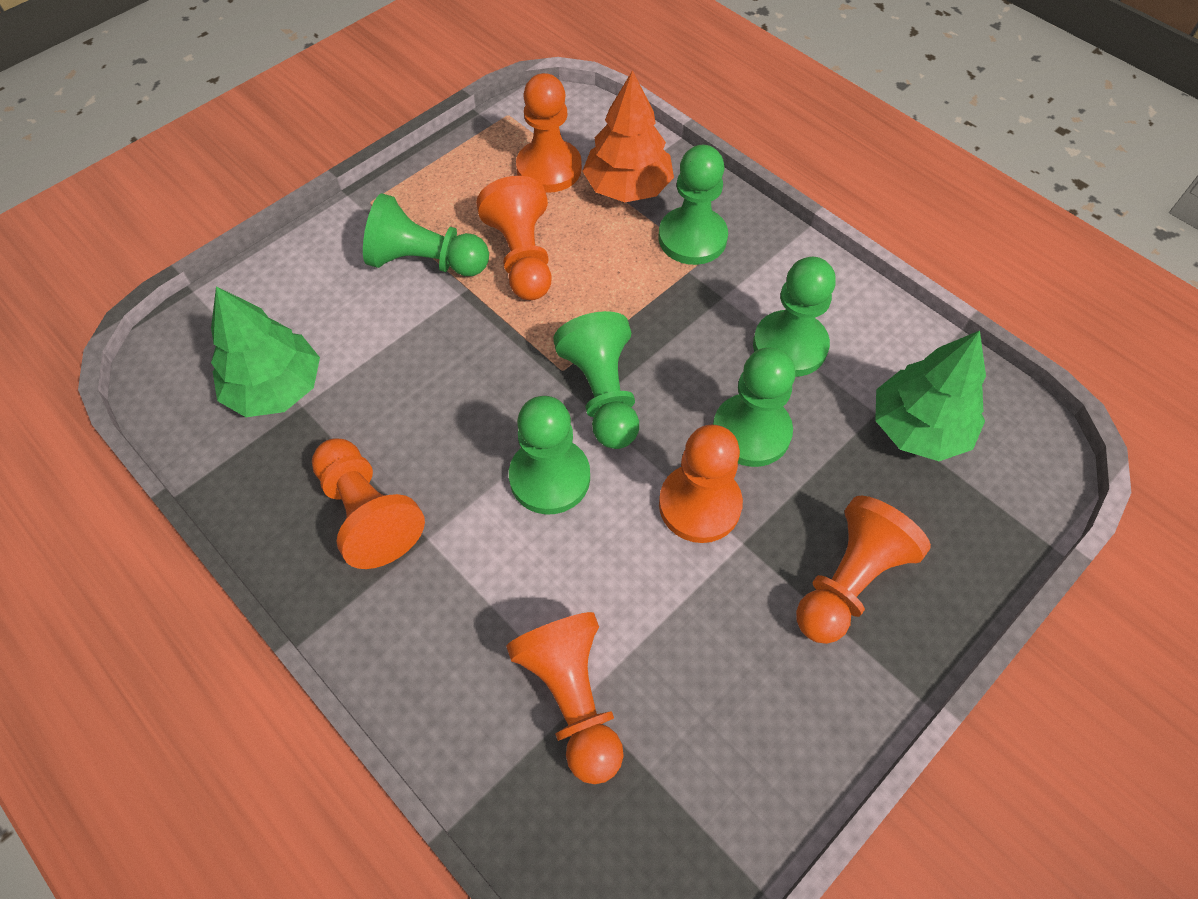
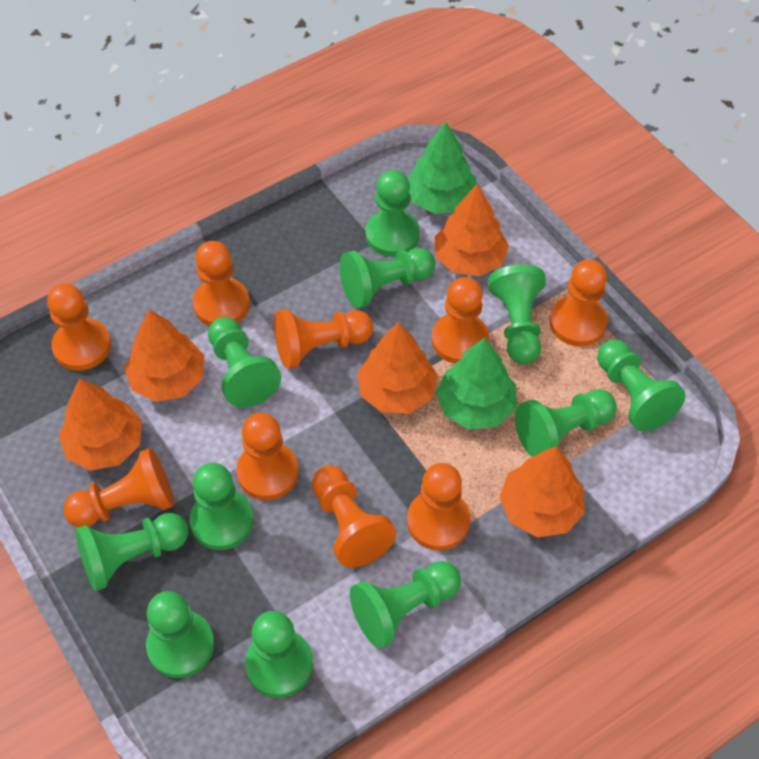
green pawn: 6 -> 11
orange pawn: 6 -> 9
orange tree: 1 -> 5

